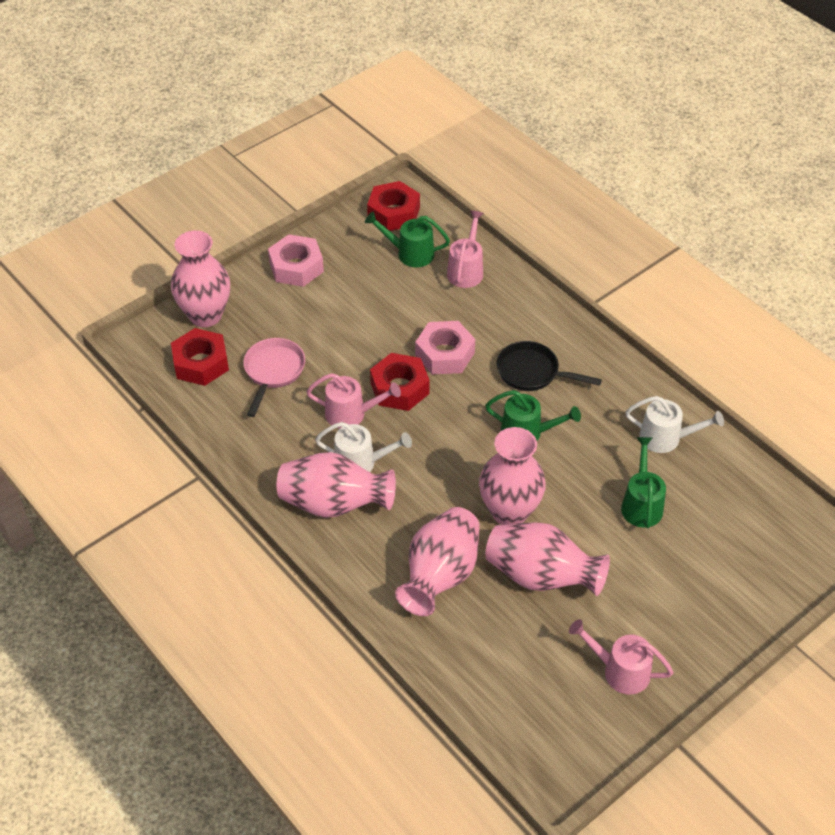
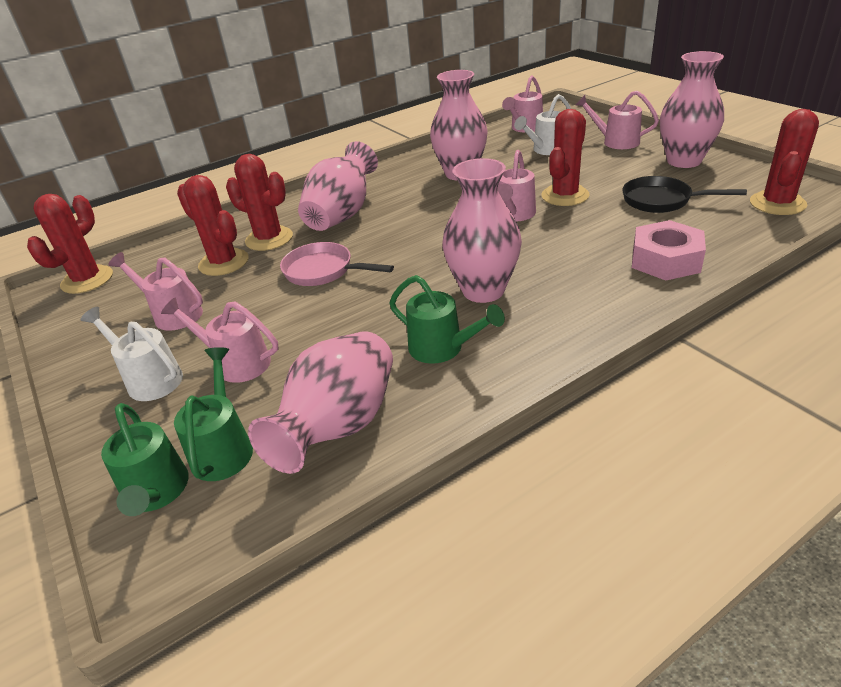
pink nut: 2 -> 1
pink watering can: 3 -> 5
red cactus: 0 -> 5
red nut: 3 -> 0

